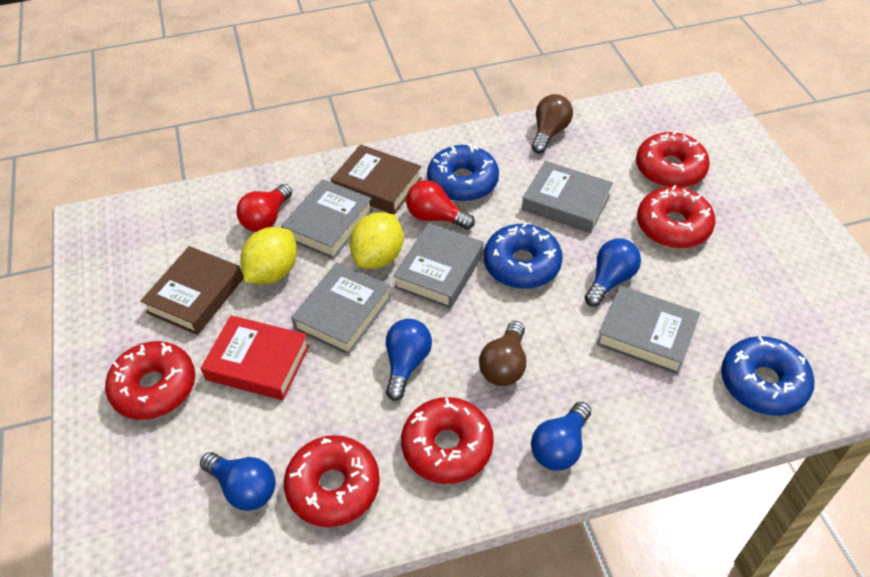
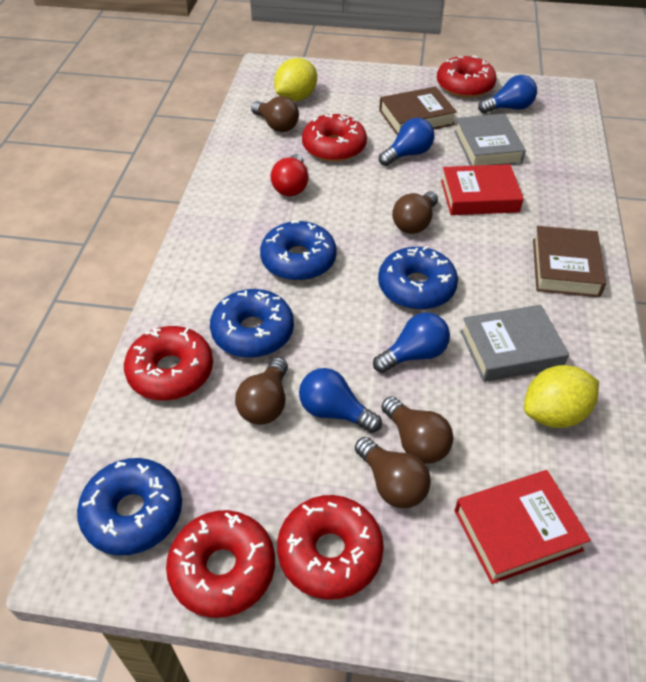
blue donut: 3 -> 4
brown light bulb: 2 -> 5
grey book: 5 -> 2
red book: 1 -> 2
red light bulb: 2 -> 1

